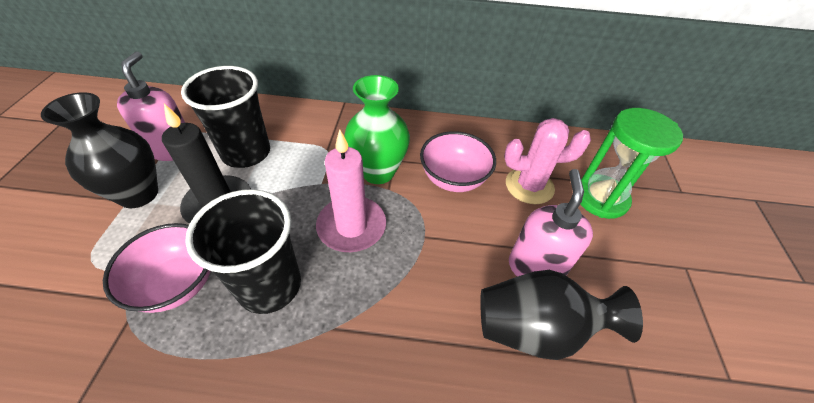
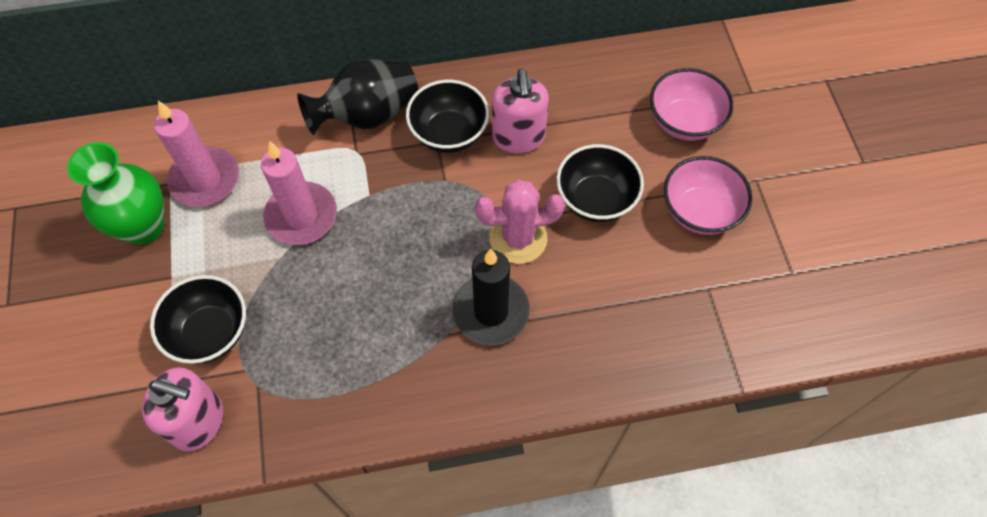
black bowl: 0 -> 3
black cup: 2 -> 0
black vase: 2 -> 1
green hourglass: 1 -> 0
pink candle: 1 -> 2

